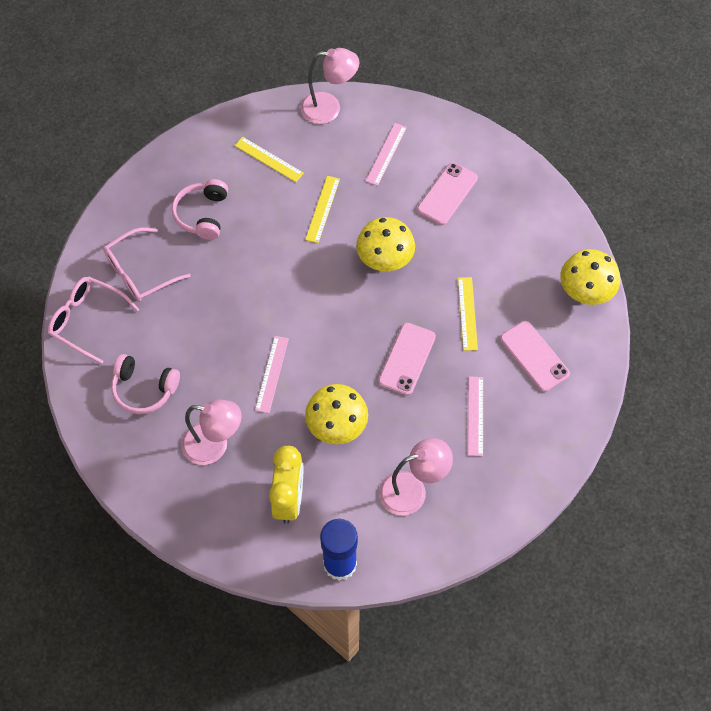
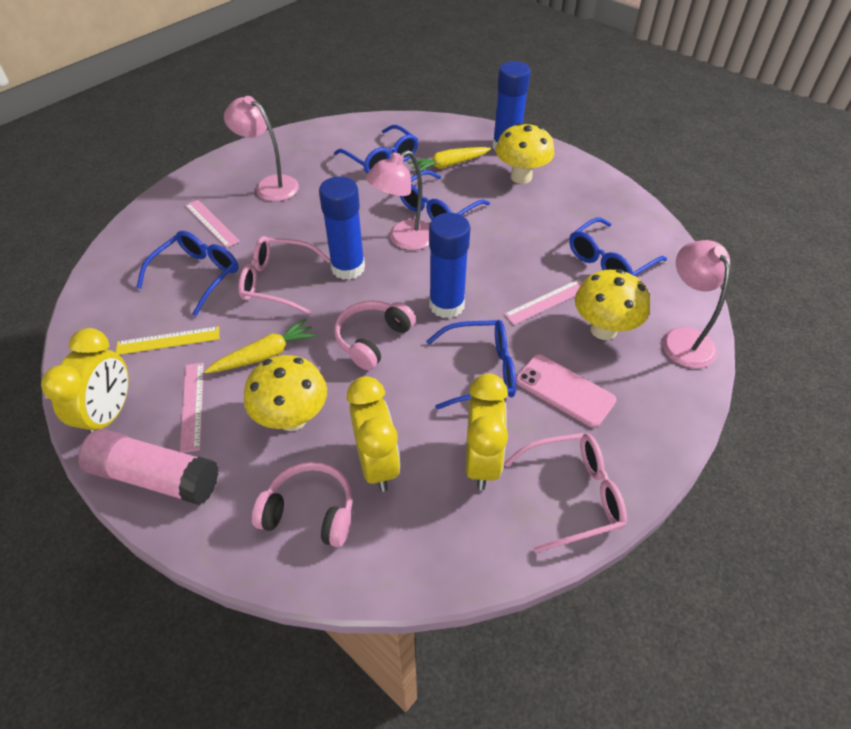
blue glasses: 0 -> 5
blue glue stick: 1 -> 3
pink glue stick: 0 -> 1
pink phone: 3 -> 1
yellow carrot: 0 -> 2
yellow clock: 1 -> 3
yellow ruler: 3 -> 1

